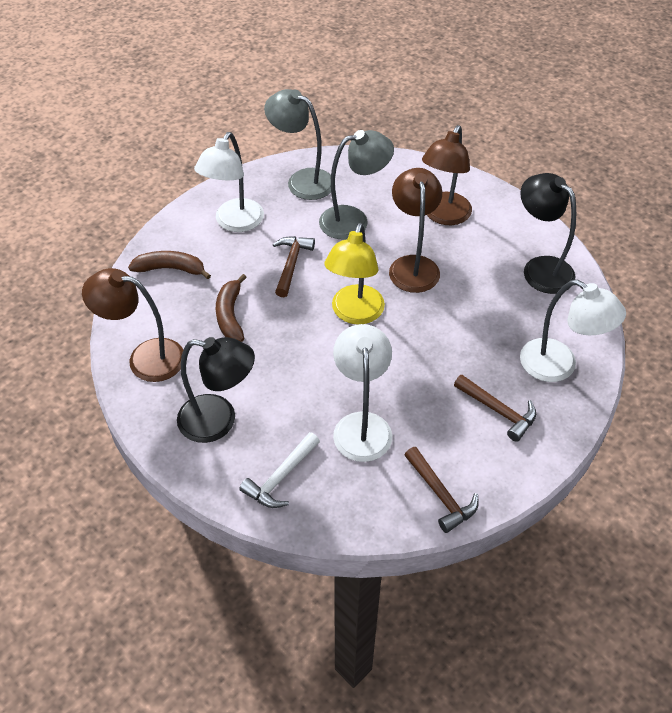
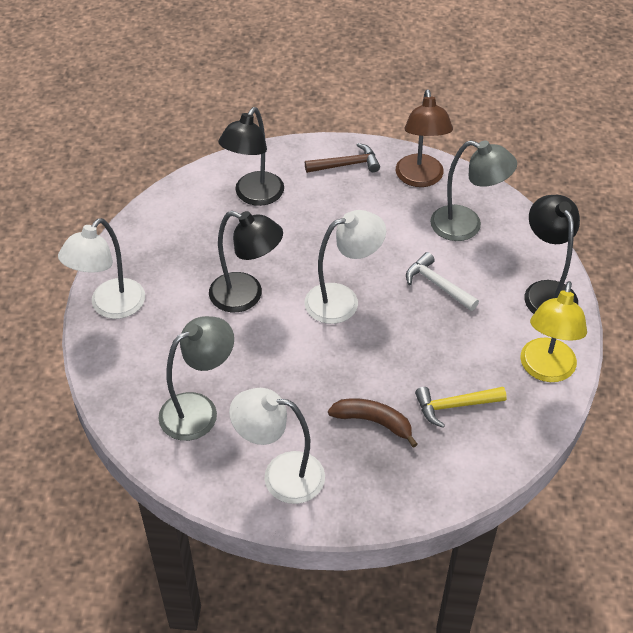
black lamp: 2 -> 3
brown banana: 2 -> 1
brown hammer: 3 -> 1
brown lamp: 3 -> 1
yellow hammer: 0 -> 1

